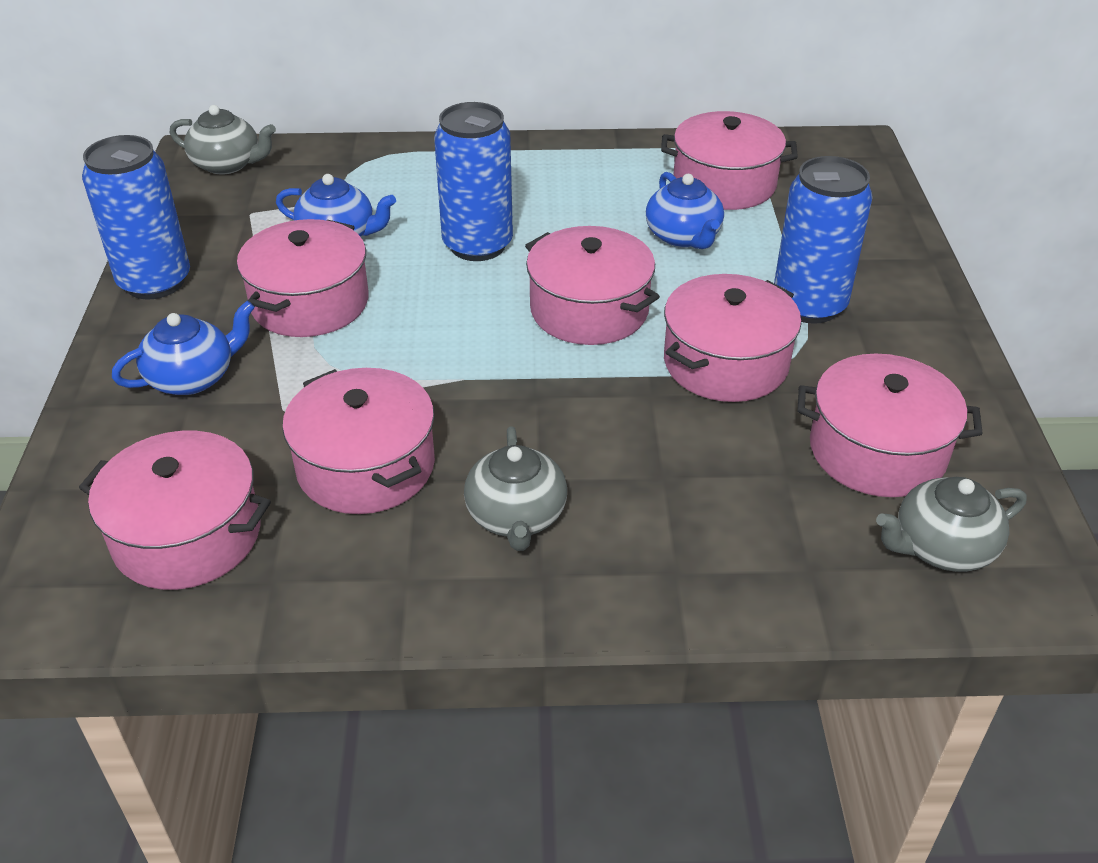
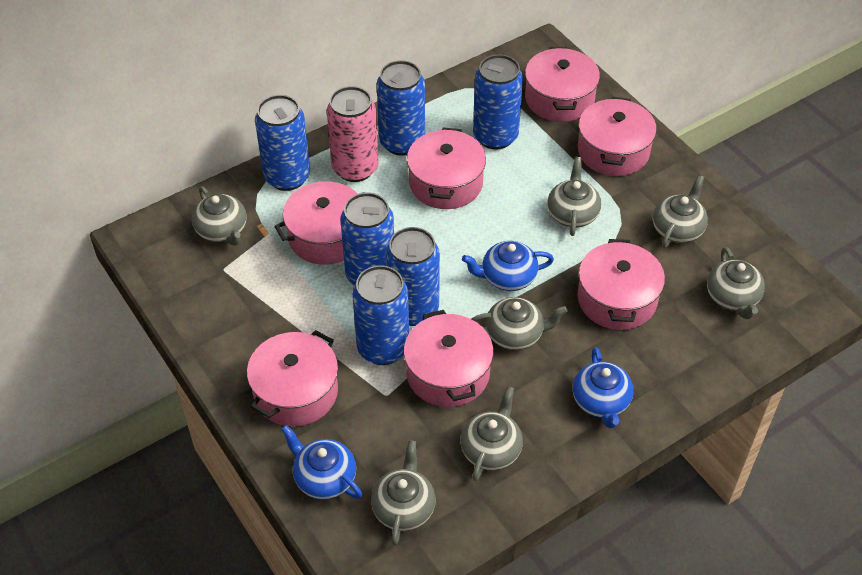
blue can: 3 -> 6
grey teapot: 3 -> 7
pink can: 0 -> 1

